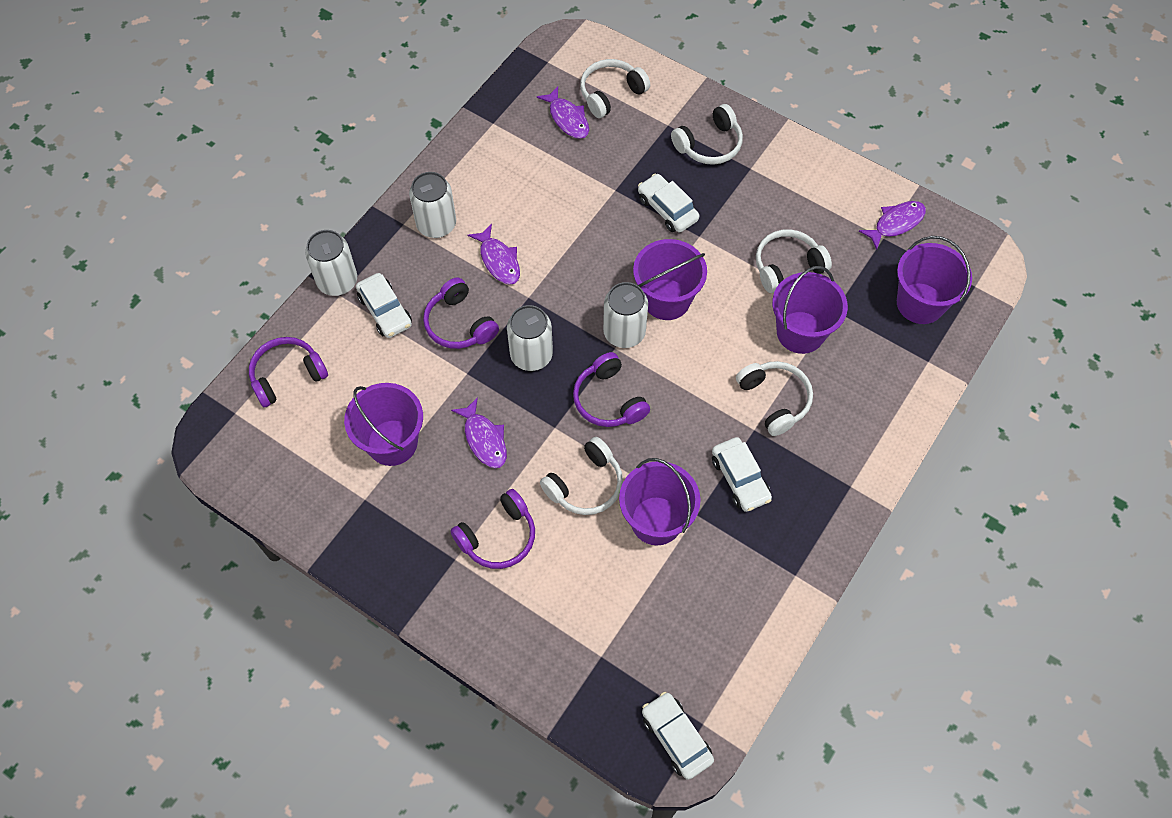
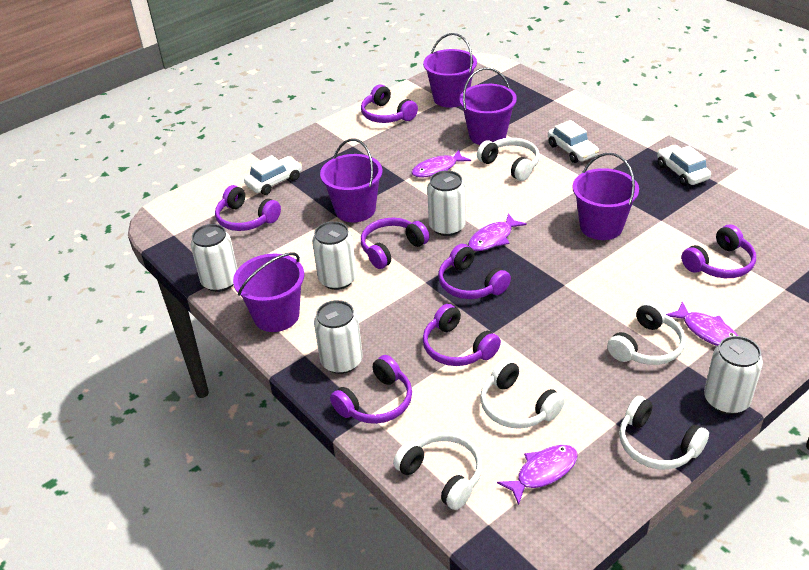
purple headphones: 4 -> 7
white can: 4 -> 5
white car: 4 -> 3

